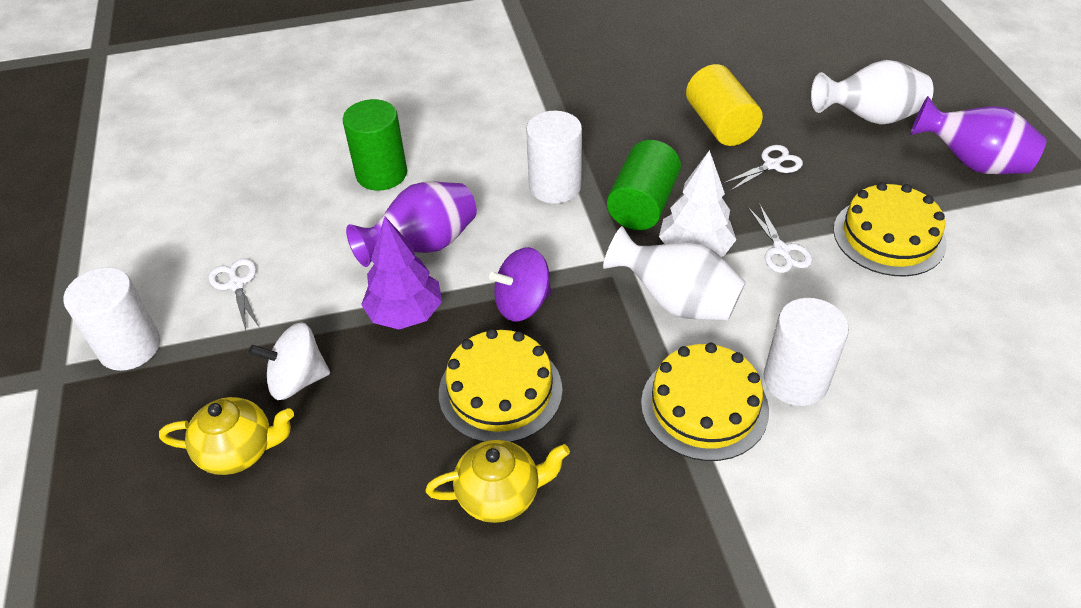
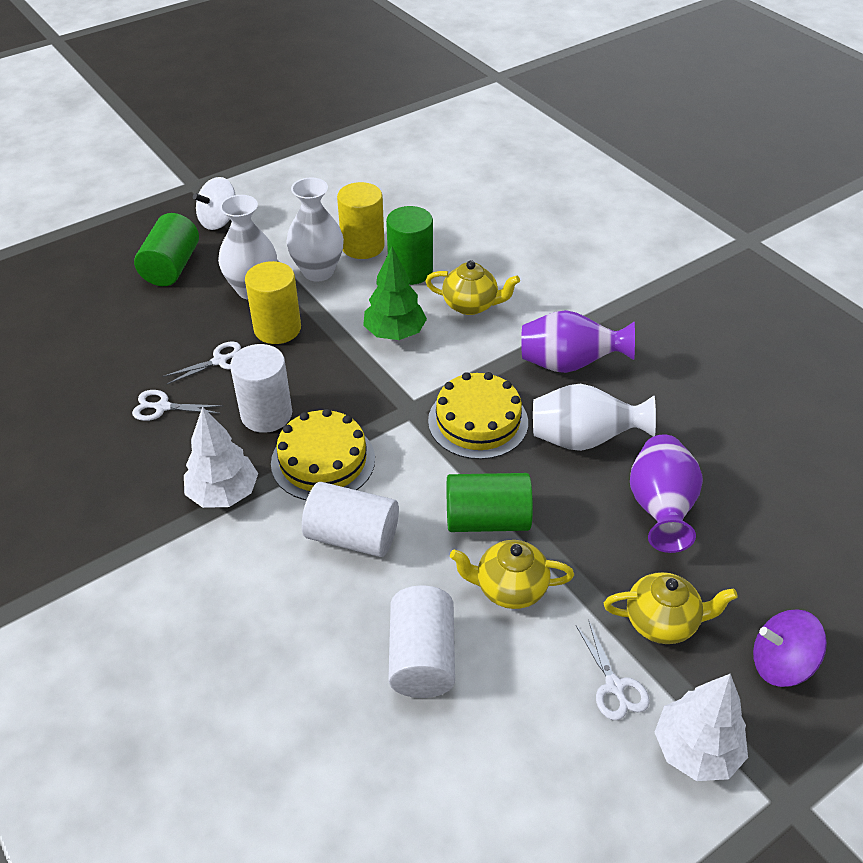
green cylinder: 2 -> 3
green tree: 0 -> 1
purple tree: 1 -> 0
white tree: 1 -> 2
white vase: 2 -> 3
yellow cake: 3 -> 2
yellow cylinder: 1 -> 2
yellow teapot: 2 -> 3

